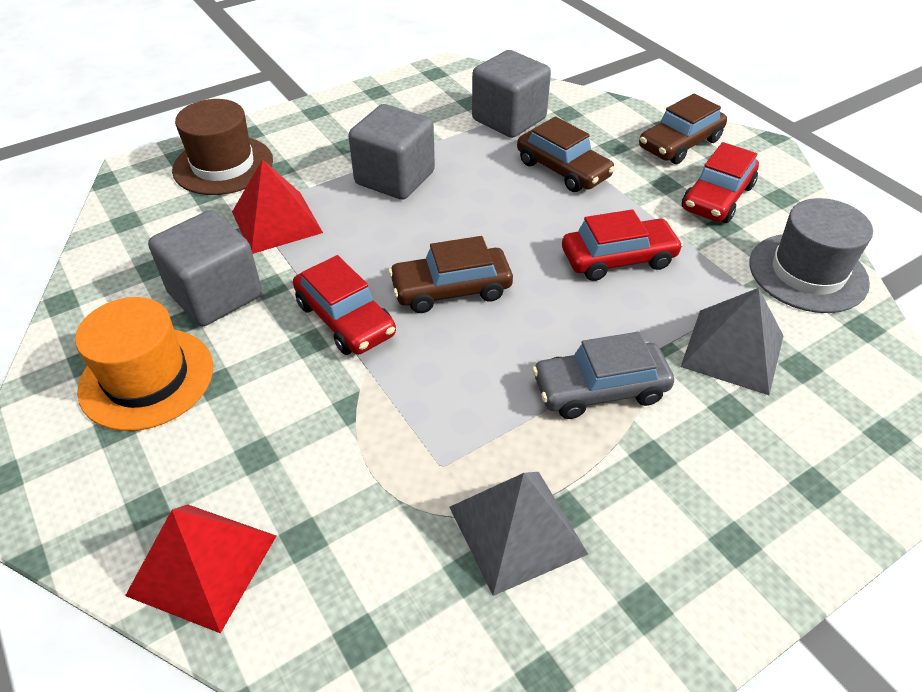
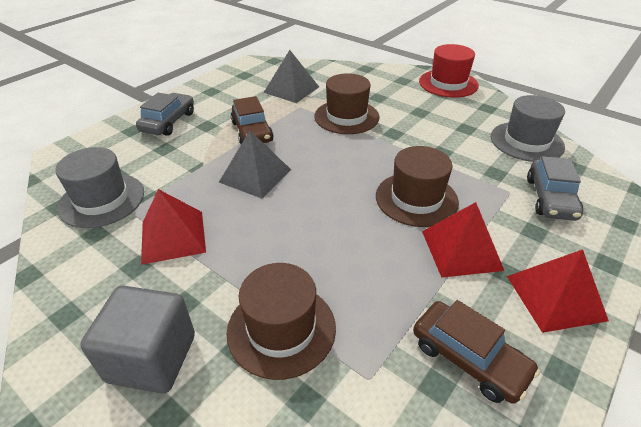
brown car: 3 -> 2
brown hat: 1 -> 3
grey car: 1 -> 2
grey cube: 3 -> 1
grey hat: 1 -> 2
orange hat: 1 -> 0
red car: 3 -> 0
red hat: 0 -> 1
red pyramid: 2 -> 3

